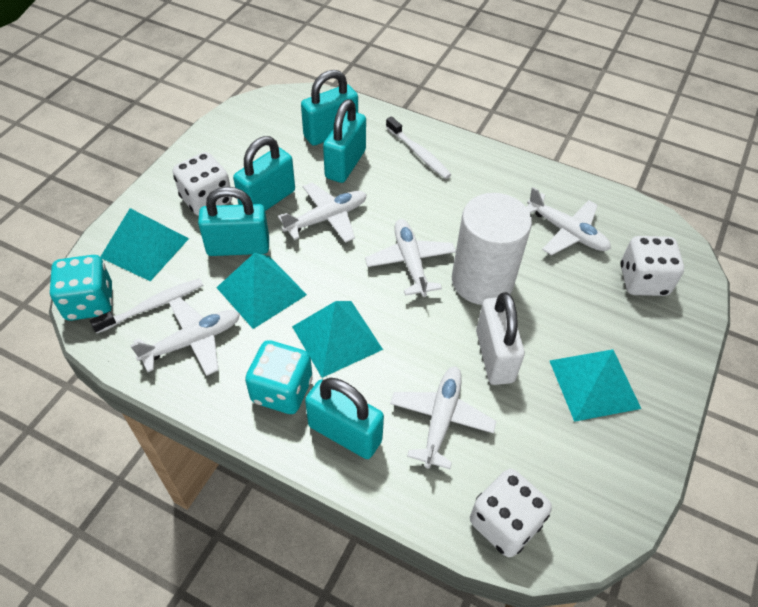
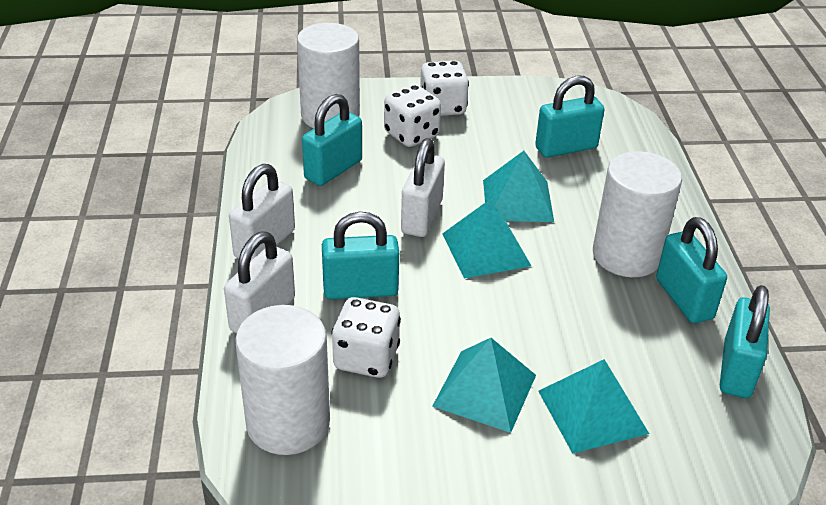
turquoise dice: 2 -> 0
white cylinder: 1 -> 3
white padlock: 1 -> 3
white plane: 5 -> 0
white toothbrush: 2 -> 0

